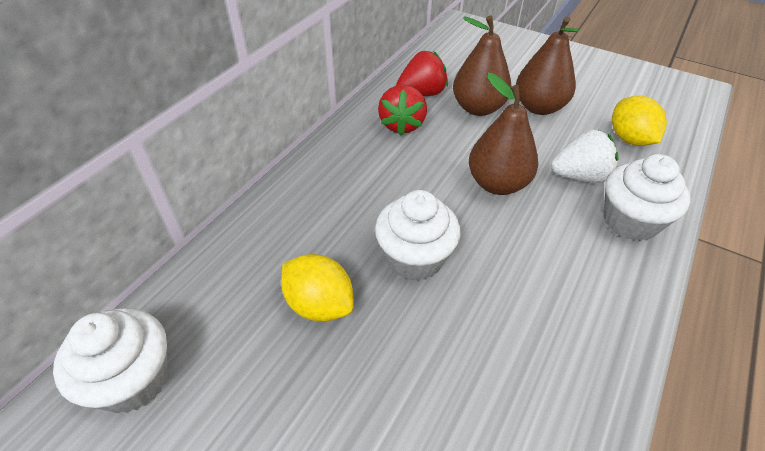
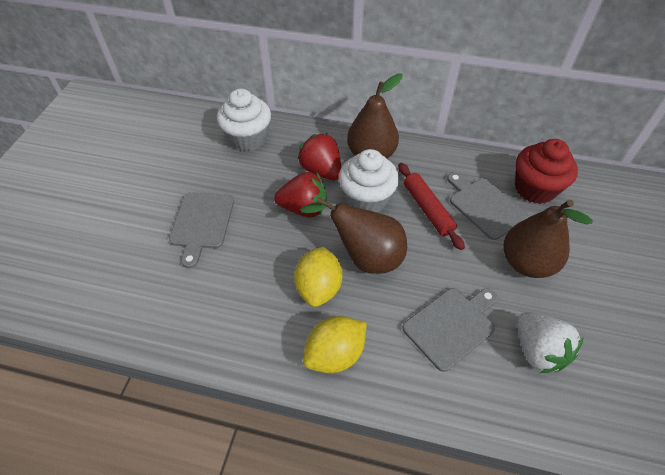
grey cutting board: 0 -> 3
red cupcake: 0 -> 1
red rolling pin: 0 -> 1
white cupcake: 3 -> 2

